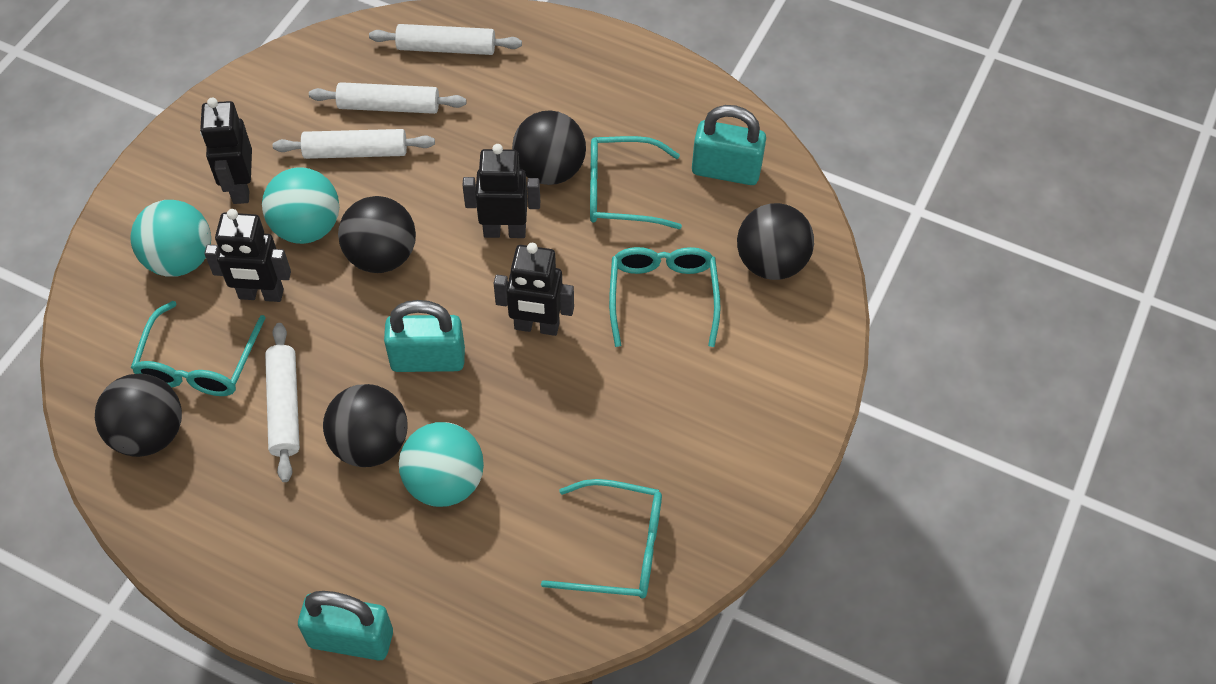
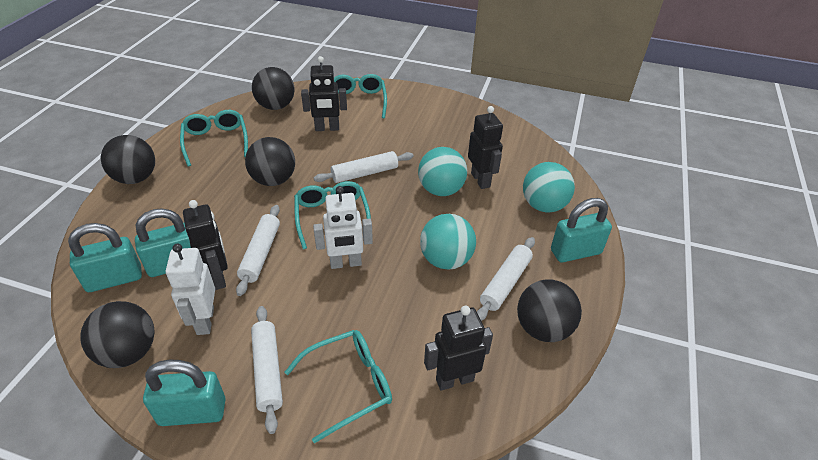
turquoise padlock: 3 -> 4
white robot: 0 -> 2

